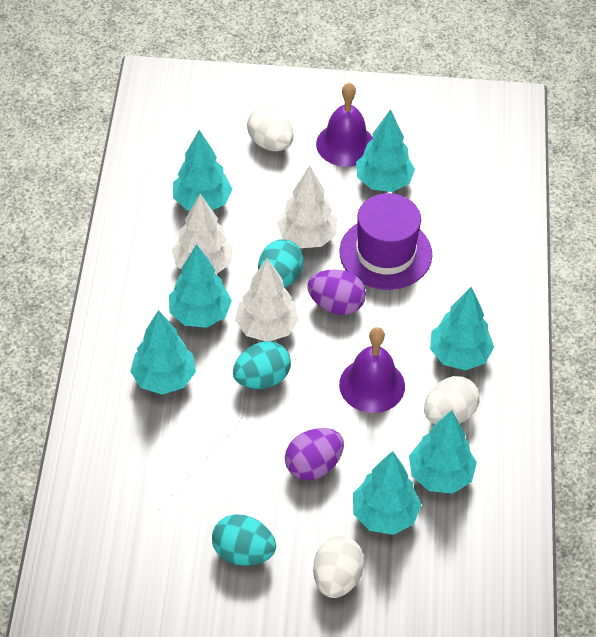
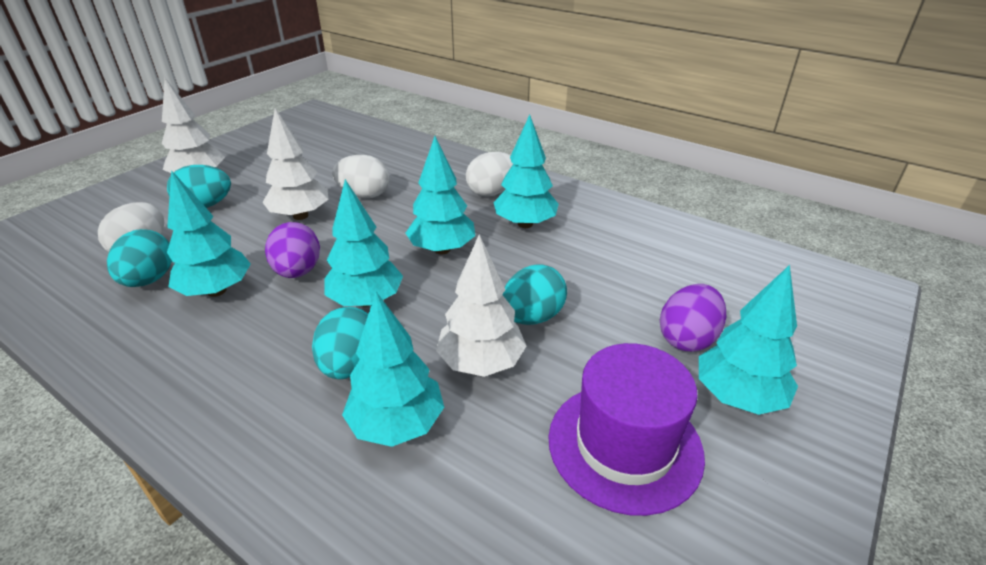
purple bell: 2 -> 0
turquoise egg: 3 -> 4
turquoise tree: 7 -> 6

